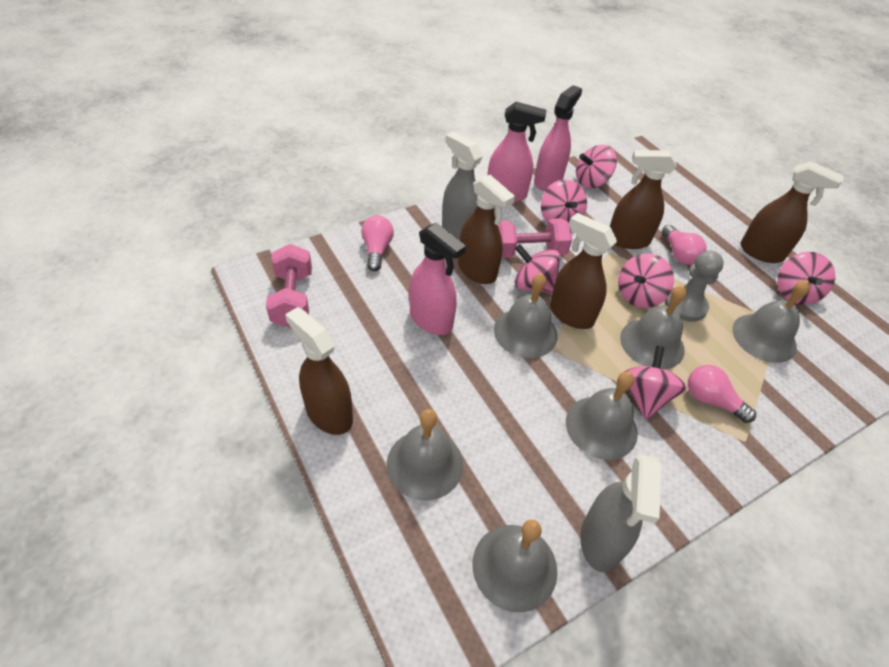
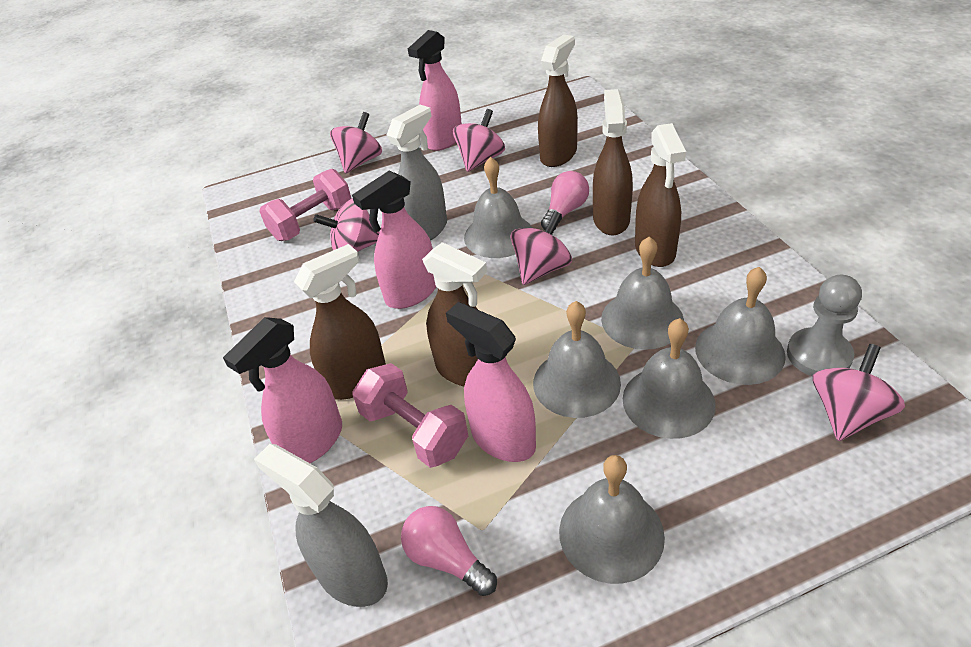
pink light bulb: 3 -> 2
pink spinning top: 6 -> 5
pink spray bottle: 3 -> 4

